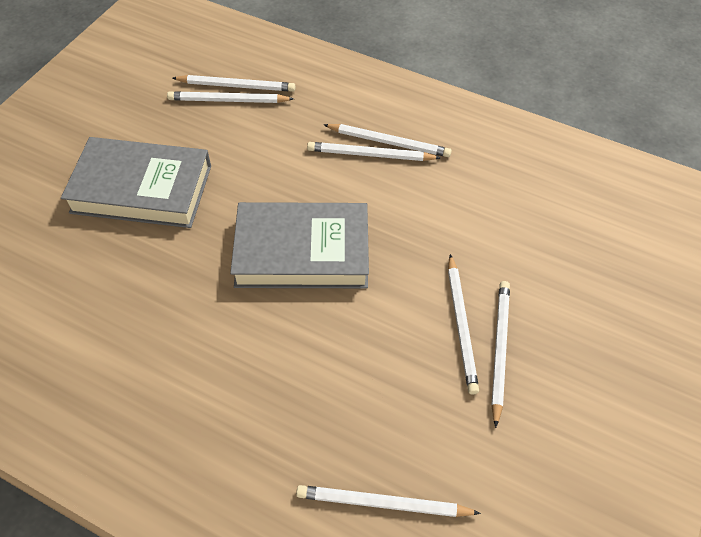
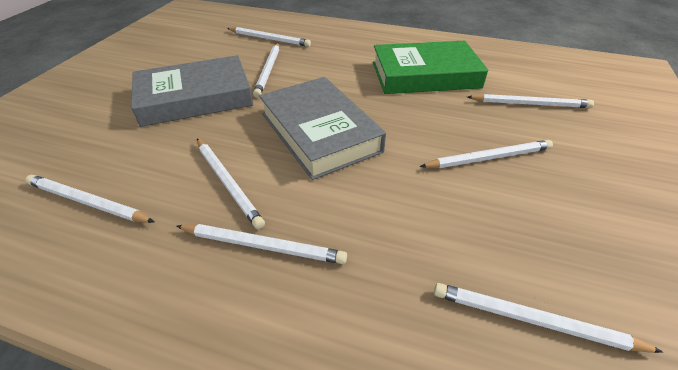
green book: 0 -> 1
white pencil: 7 -> 8

